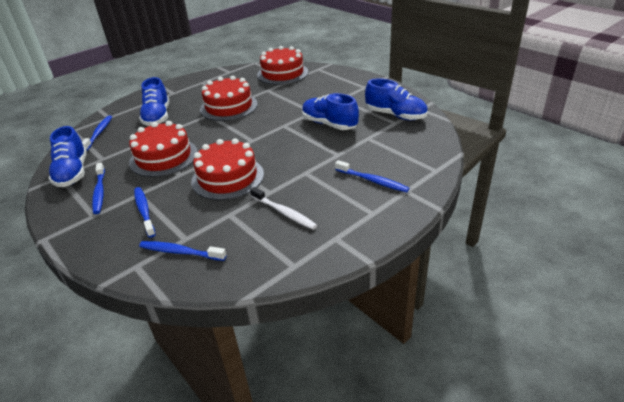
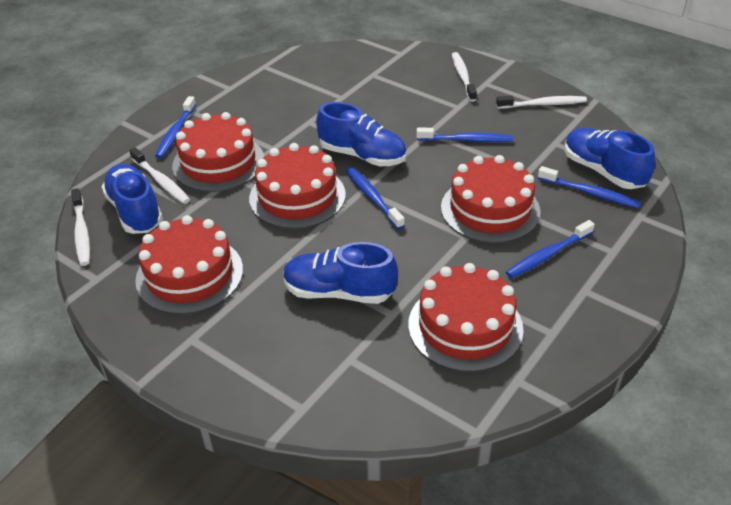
red cake: 4 -> 5
white toothbrush: 1 -> 4

